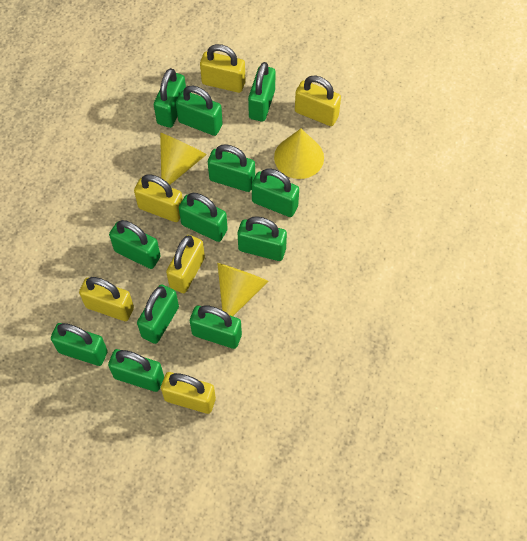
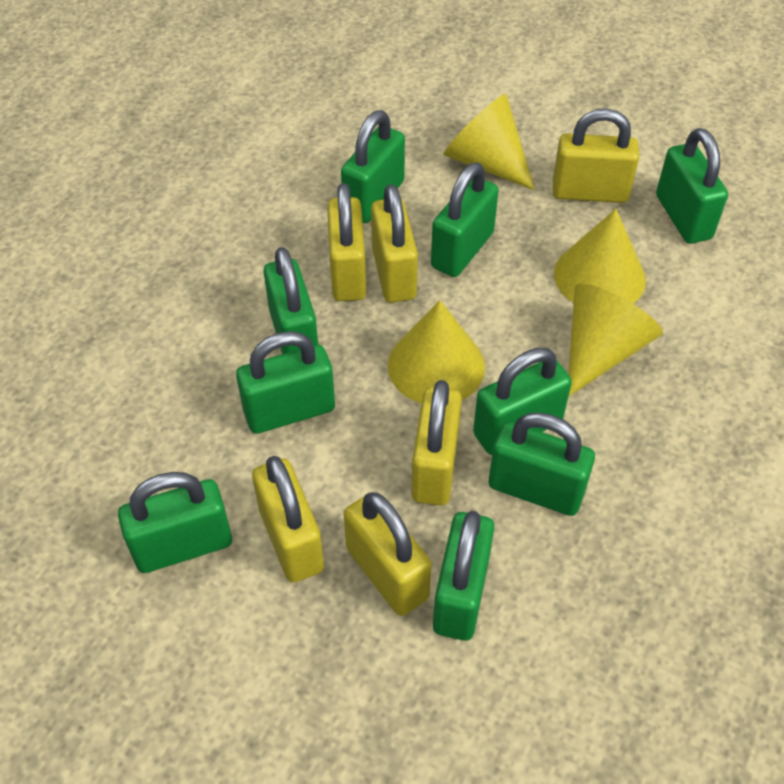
green padlock: 12 -> 9
yellow cone: 3 -> 4

